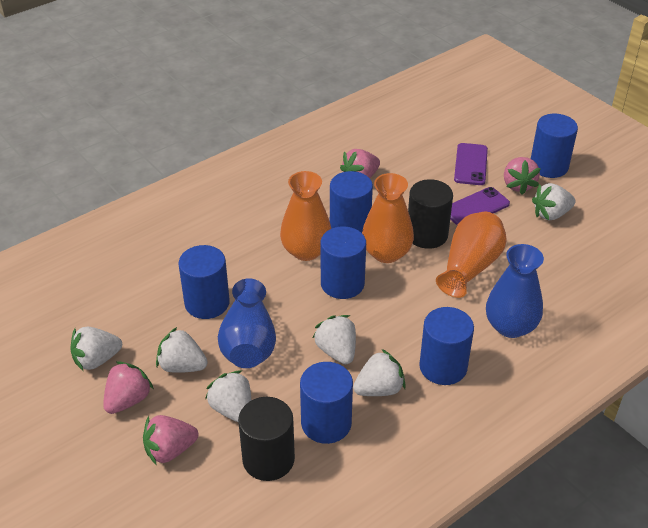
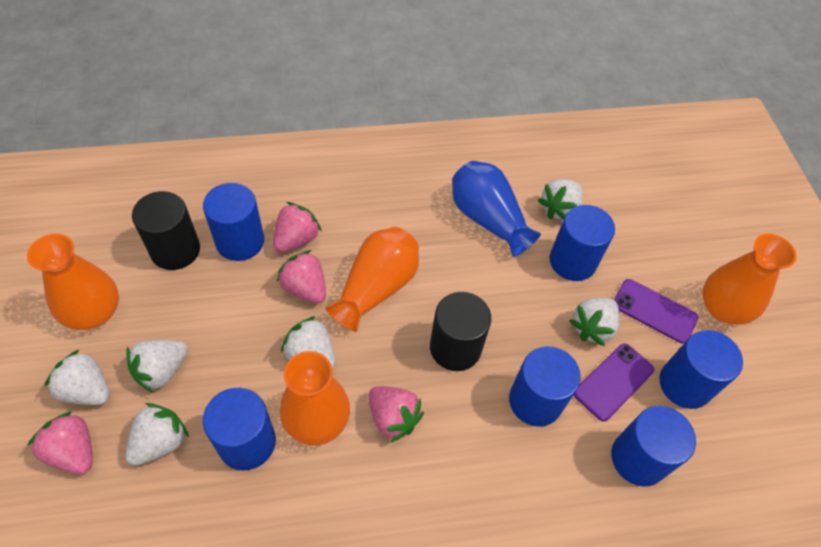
blue vase: 2 -> 1
orange vase: 3 -> 4

